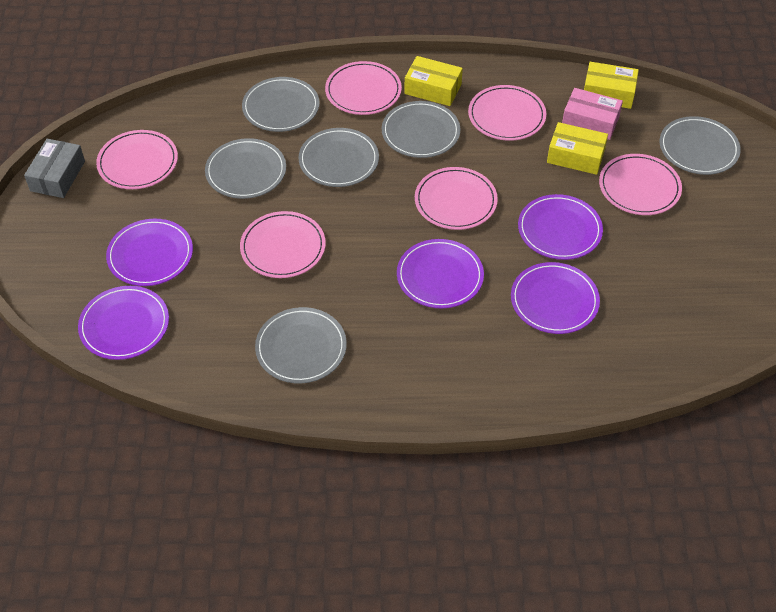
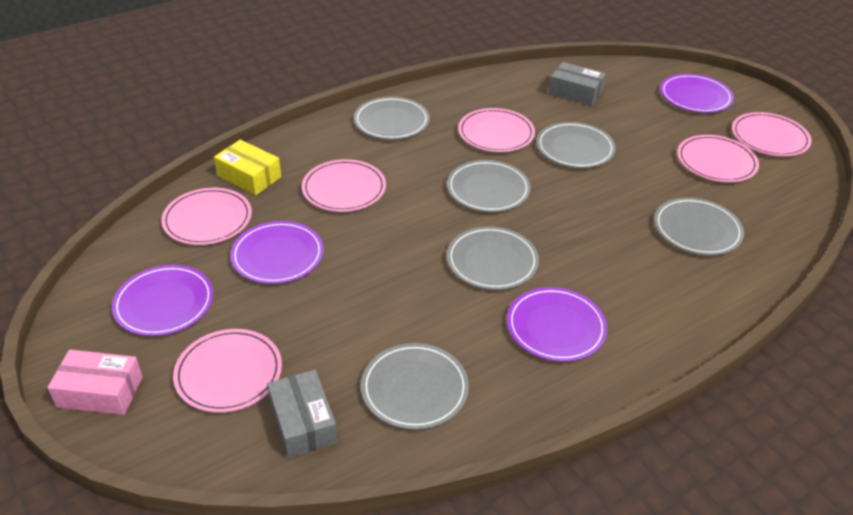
grey box: 1 -> 2
purple plate: 5 -> 4
yellow box: 3 -> 1

